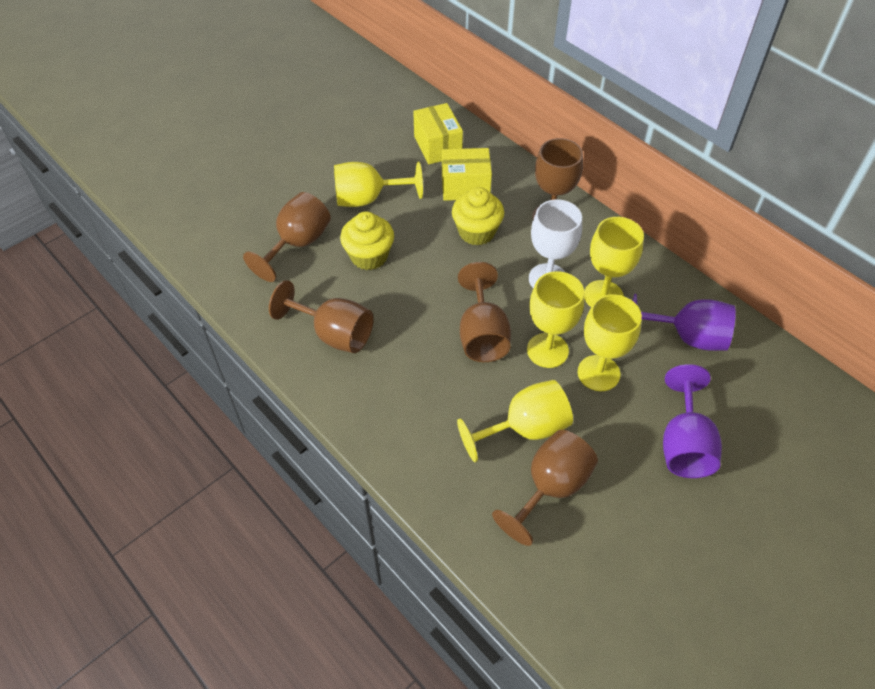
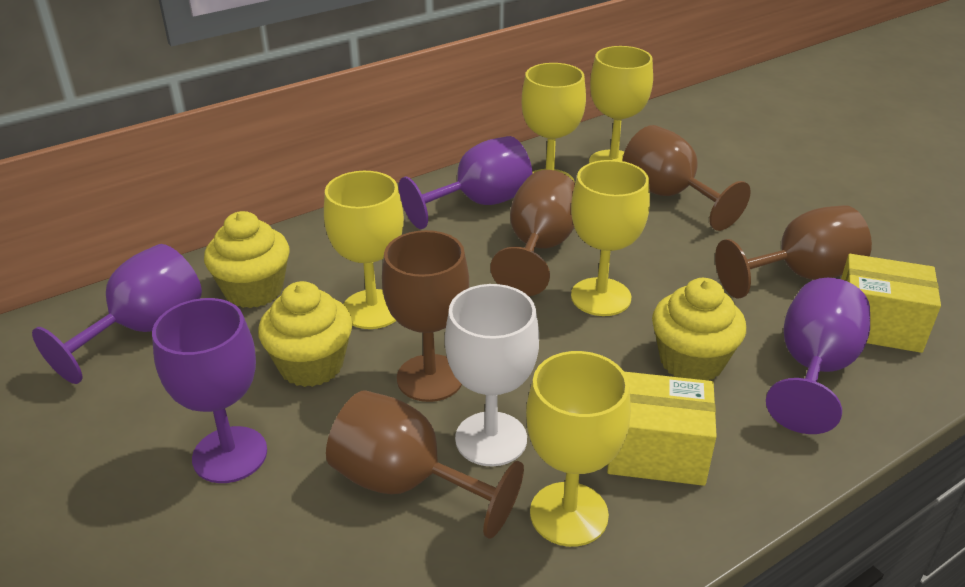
purple goblet: 2 -> 4
yellow cupcake: 2 -> 3

